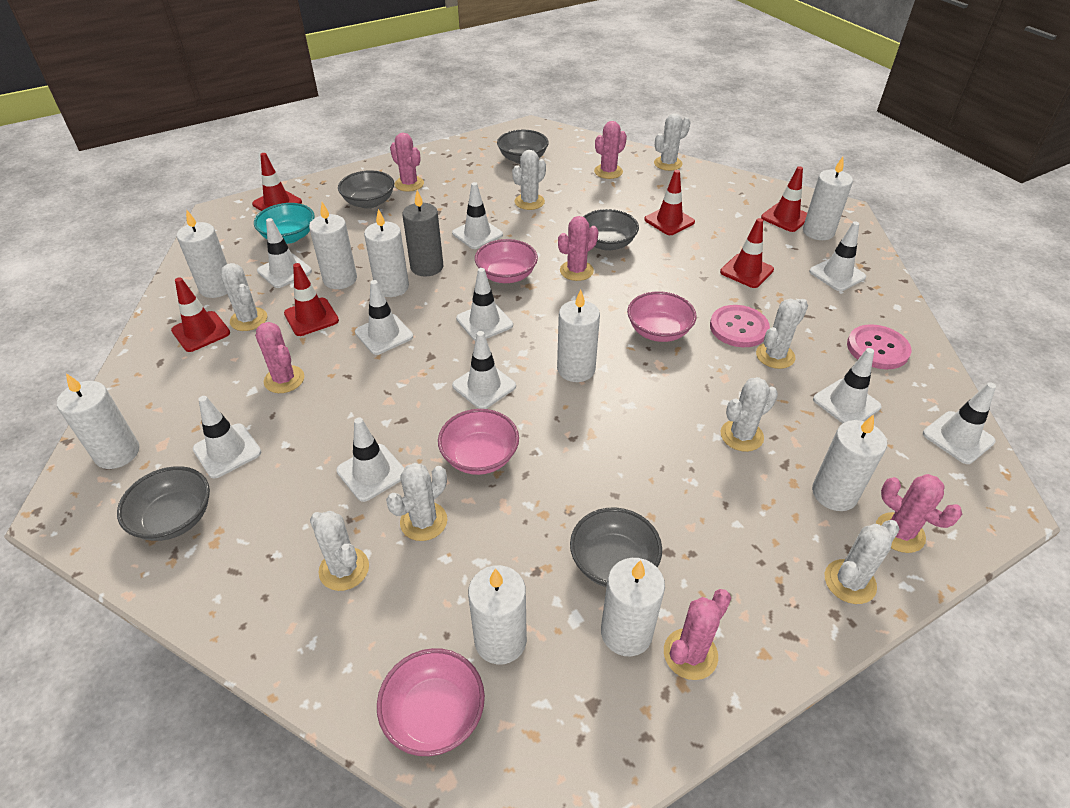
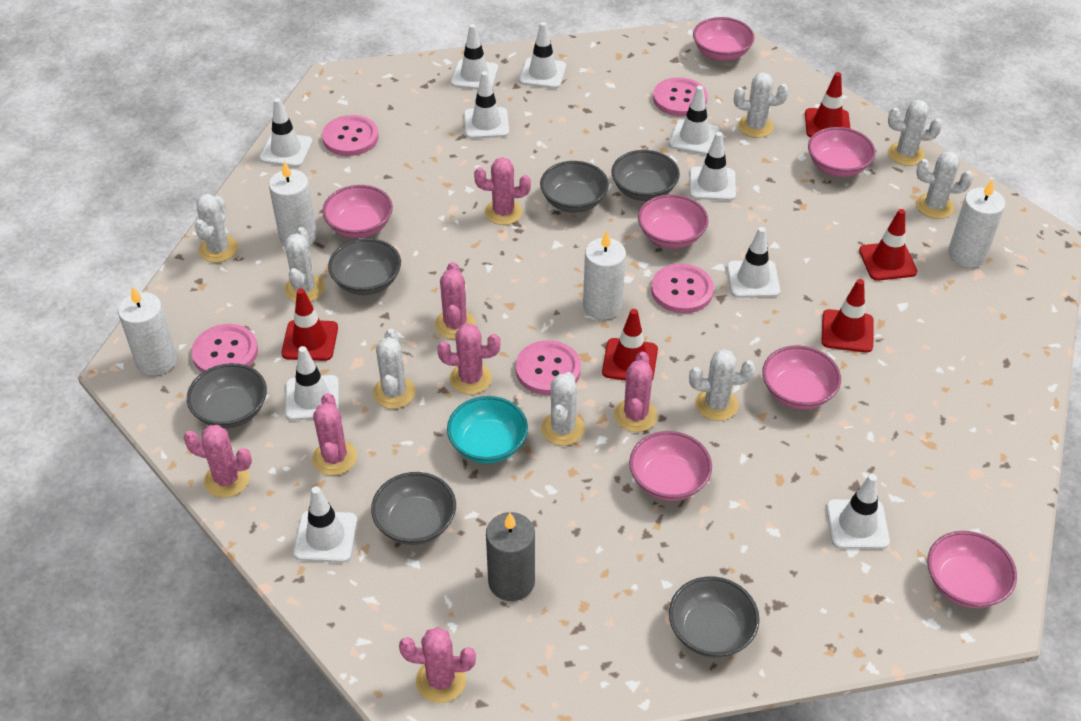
grey bowl: 5 -> 6
pink bowl: 4 -> 7
pink button: 2 -> 5
pink cactus: 6 -> 7
red traffic cone: 6 -> 5
white candle: 9 -> 4

